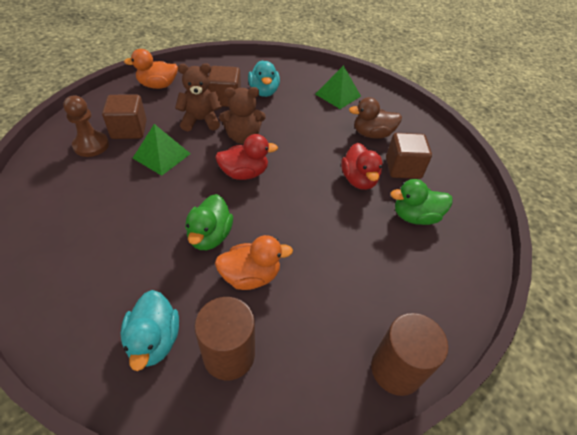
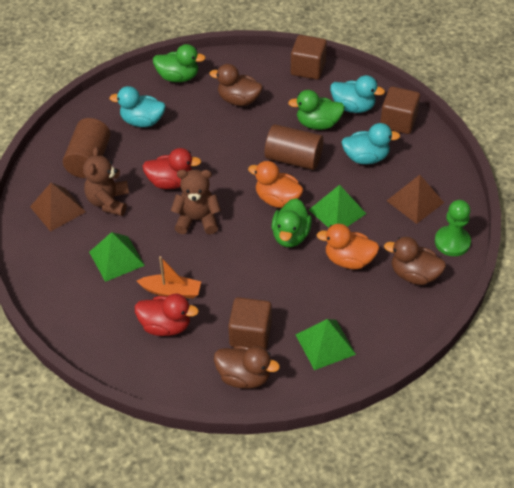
brown duck: 1 -> 3
brown pawn: 1 -> 0
brown pyramid: 0 -> 2
green duck: 2 -> 3
green pawn: 0 -> 1
green pyramid: 2 -> 3
orange boat: 0 -> 1
turquoise duck: 2 -> 3

